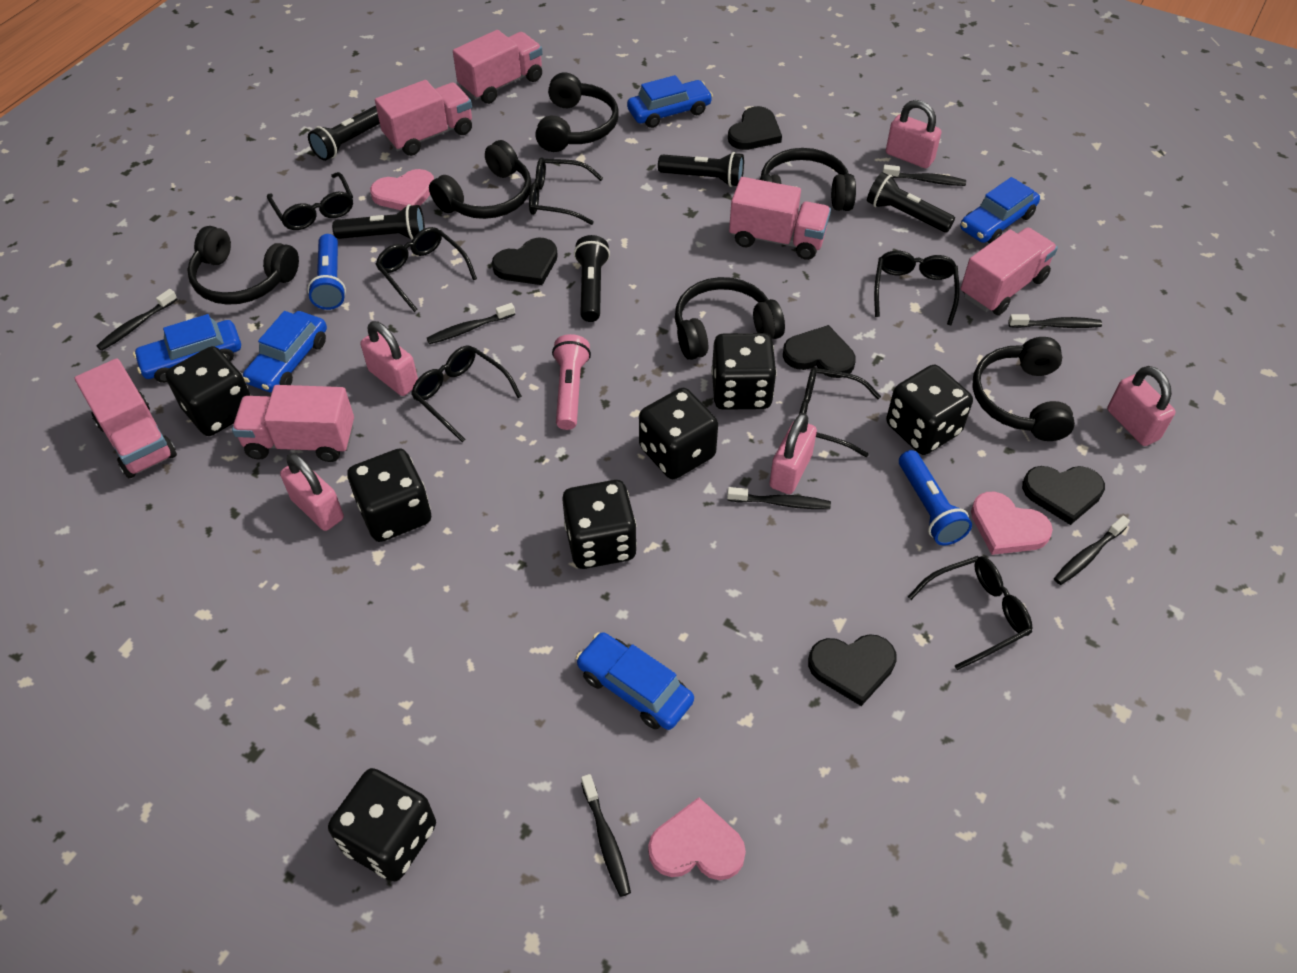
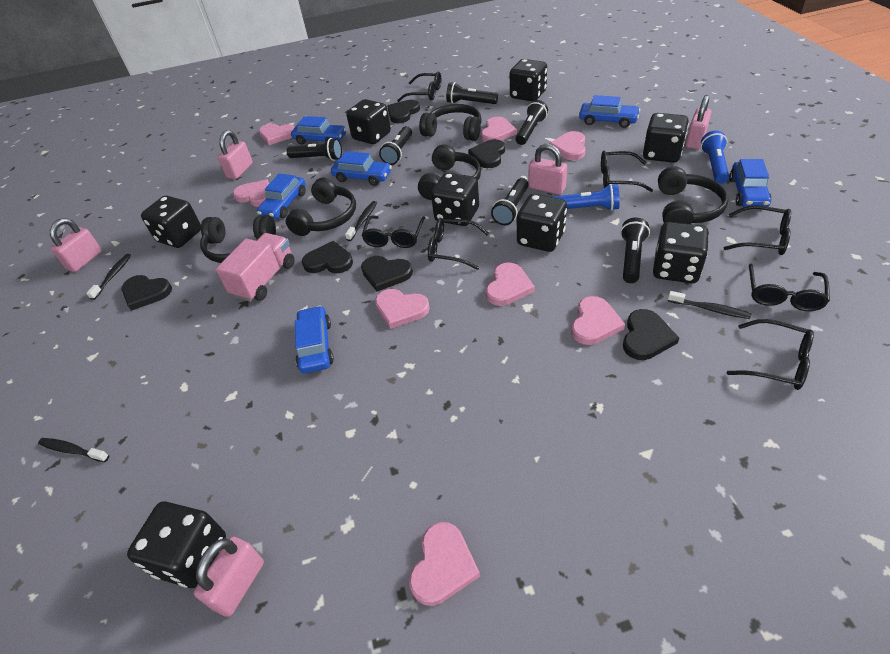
black dice: 7 -> 8
black flashlight: 5 -> 6
black headphones: 6 -> 5
black heart: 5 -> 6
black toothbrush: 7 -> 4
blue car: 5 -> 6
pink flashlight: 1 -> 0
pink heart: 3 -> 8
pink truck: 6 -> 1

